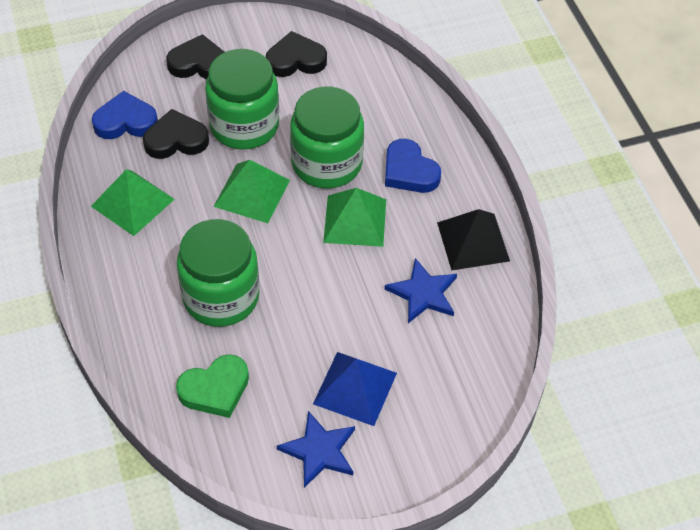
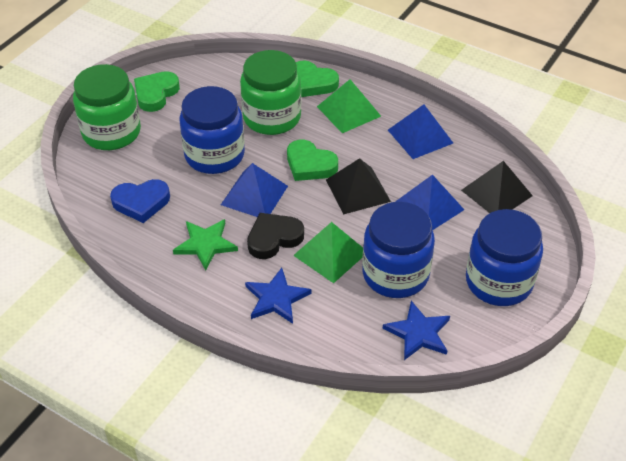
black heart: 3 -> 1
black pyramid: 1 -> 2
blue heart: 2 -> 1
blue jar: 0 -> 3
blue pyramid: 1 -> 3
green heart: 1 -> 3
green jar: 3 -> 2
green pyramid: 3 -> 2
green star: 0 -> 1

